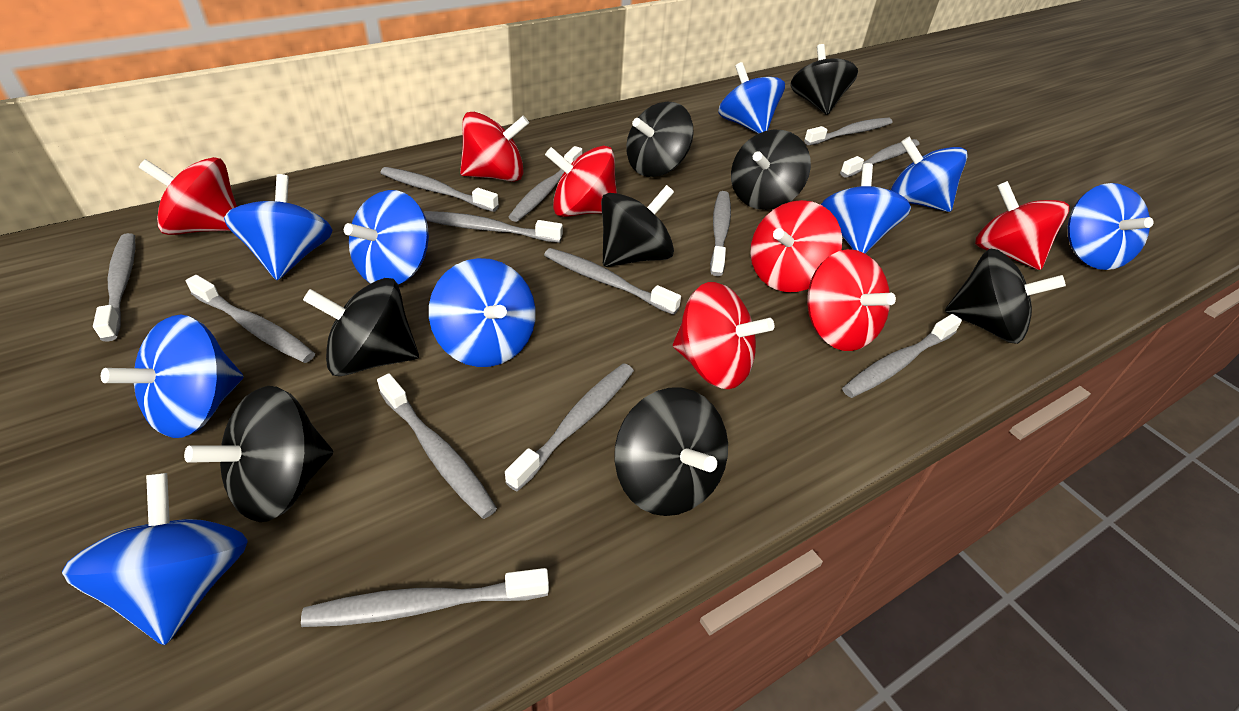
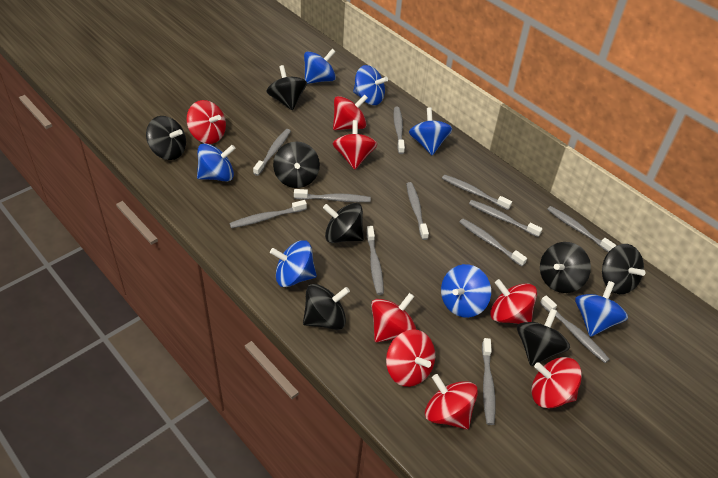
blue spinning top: 9 -> 7
grey toothbrush: 13 -> 12
red spinning top: 7 -> 8

